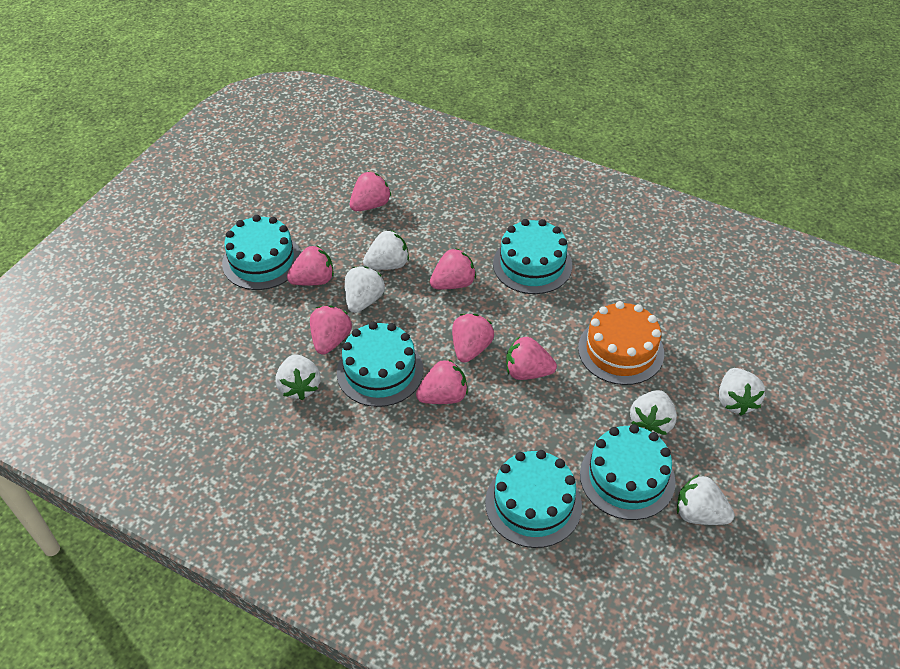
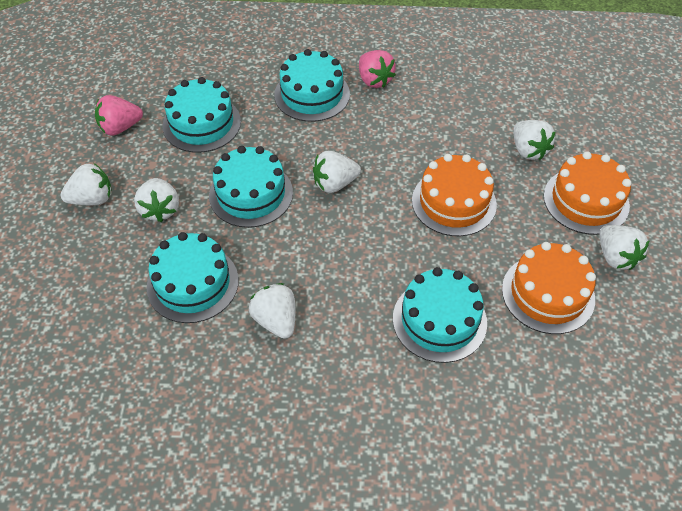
orange cake: 1 -> 3
pink strawberry: 7 -> 2

